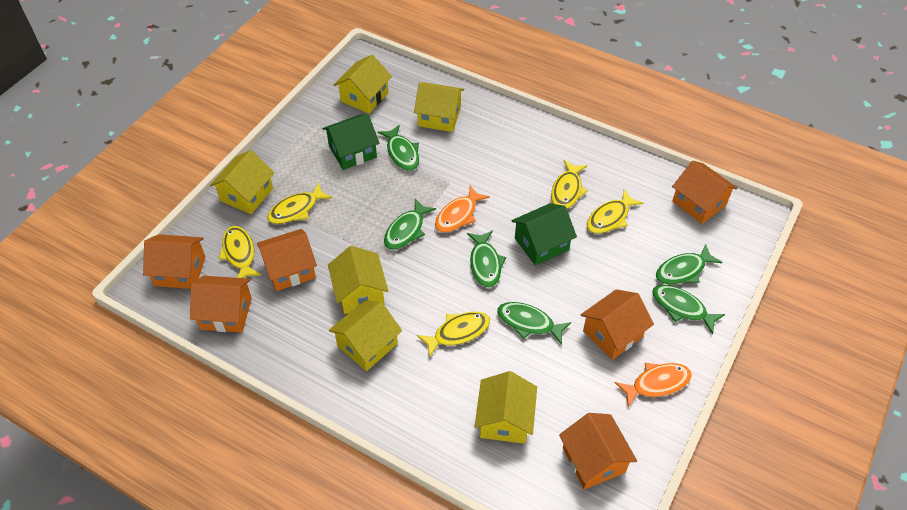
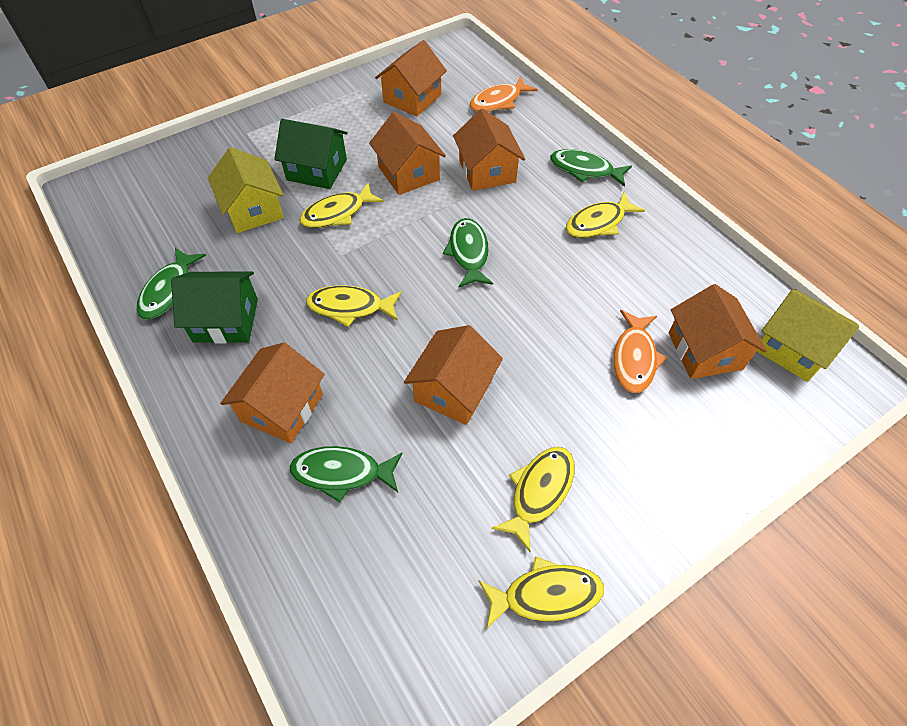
green fish: 6 -> 4
yellow house: 6 -> 2

